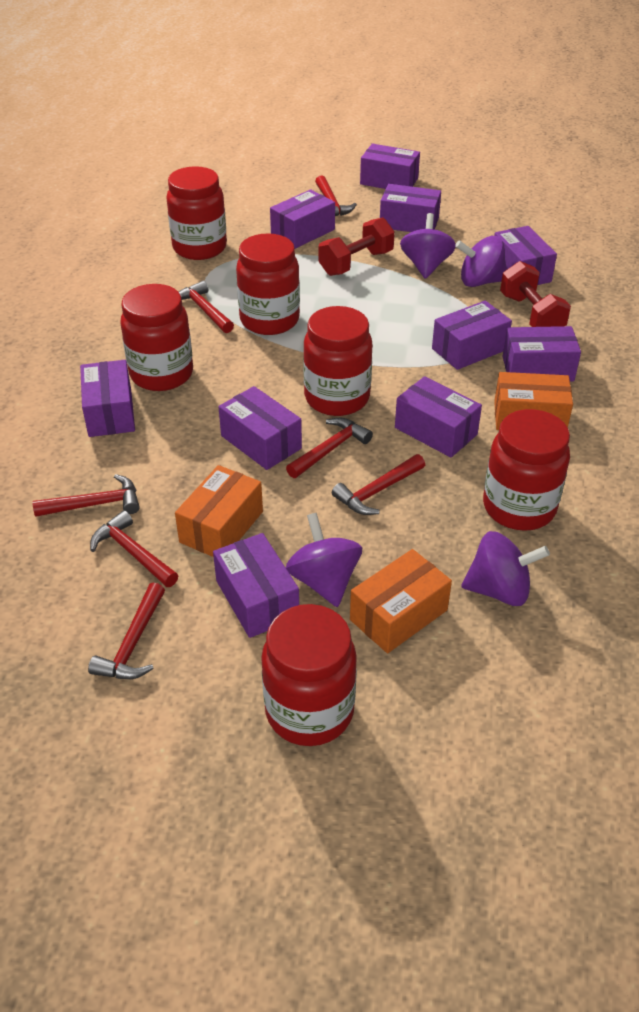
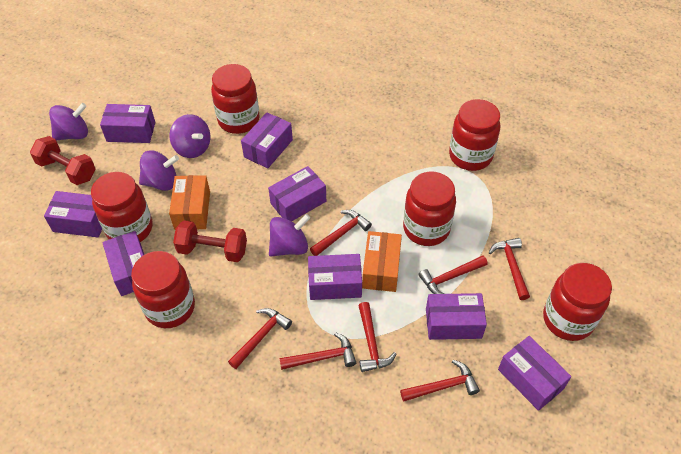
orange box: 3 -> 2
purple box: 10 -> 8

